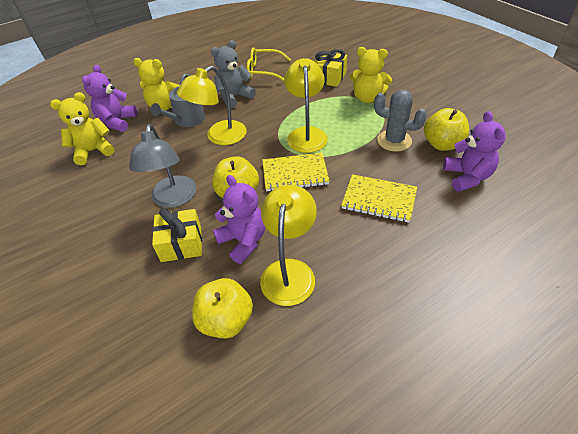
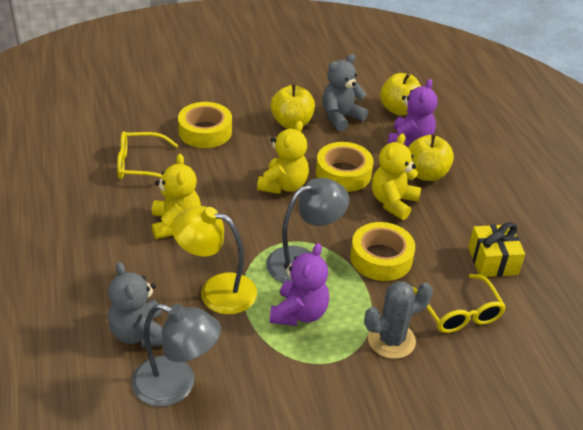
grey lamp: 1 -> 2
grey teddy bear: 1 -> 2
grey watering can: 1 -> 0
purple teddy bear: 3 -> 2
yellow gift: 2 -> 1
yellow glasses: 1 -> 2
yellow lamp: 3 -> 1
yellow notebook: 2 -> 0
yellow tape: 0 -> 3

